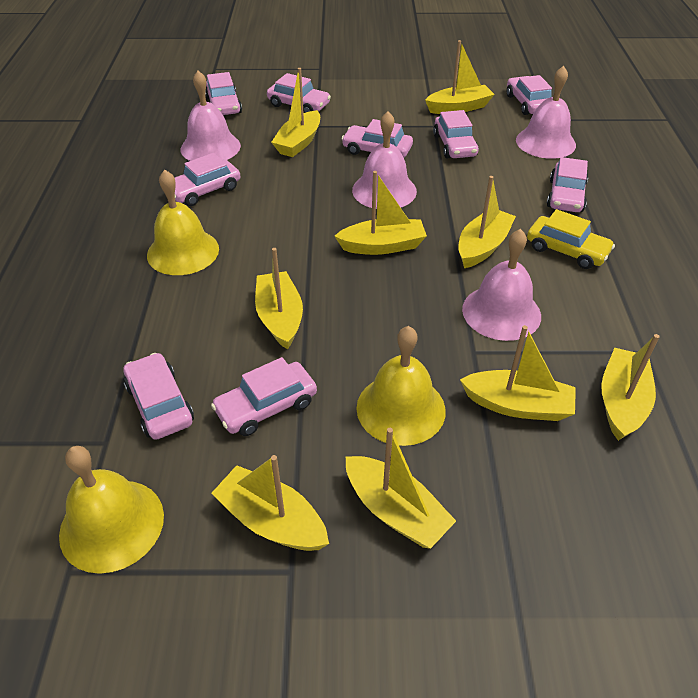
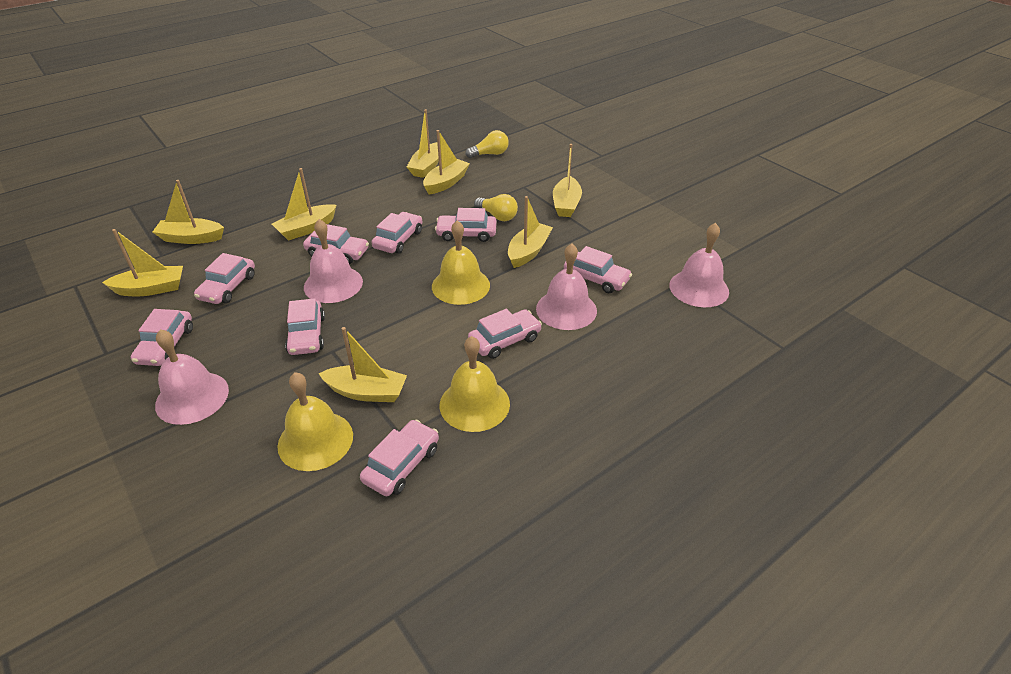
yellow boat: 9 -> 8
yellow car: 1 -> 0
yellow light bulb: 0 -> 2

